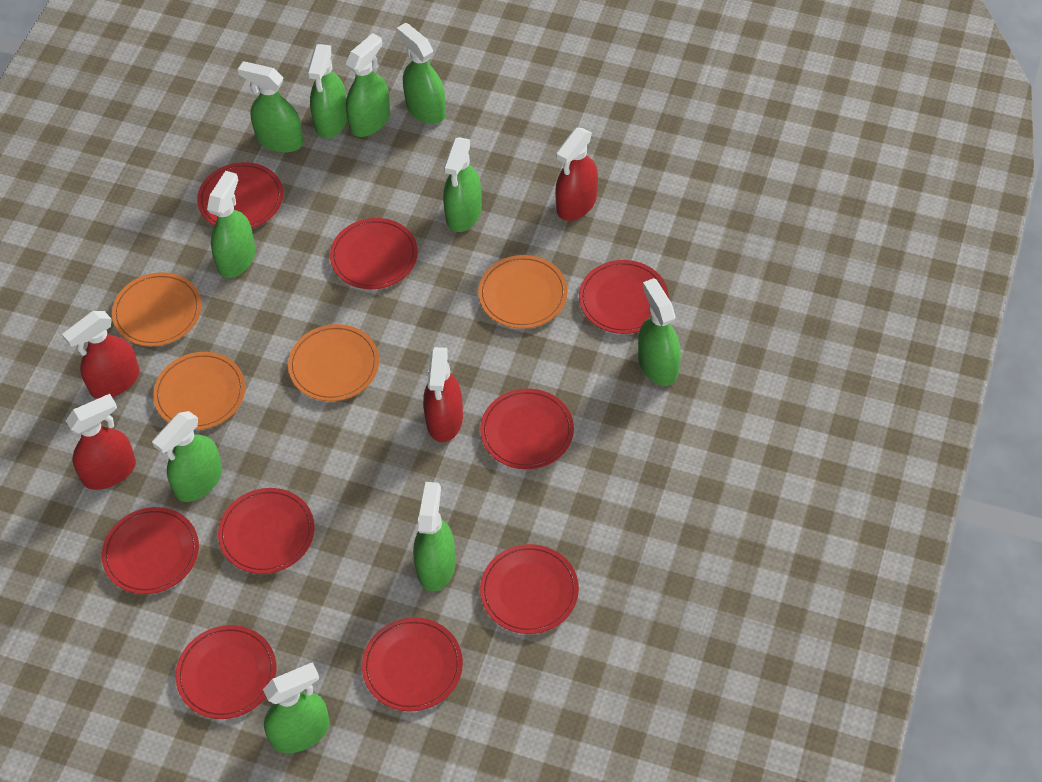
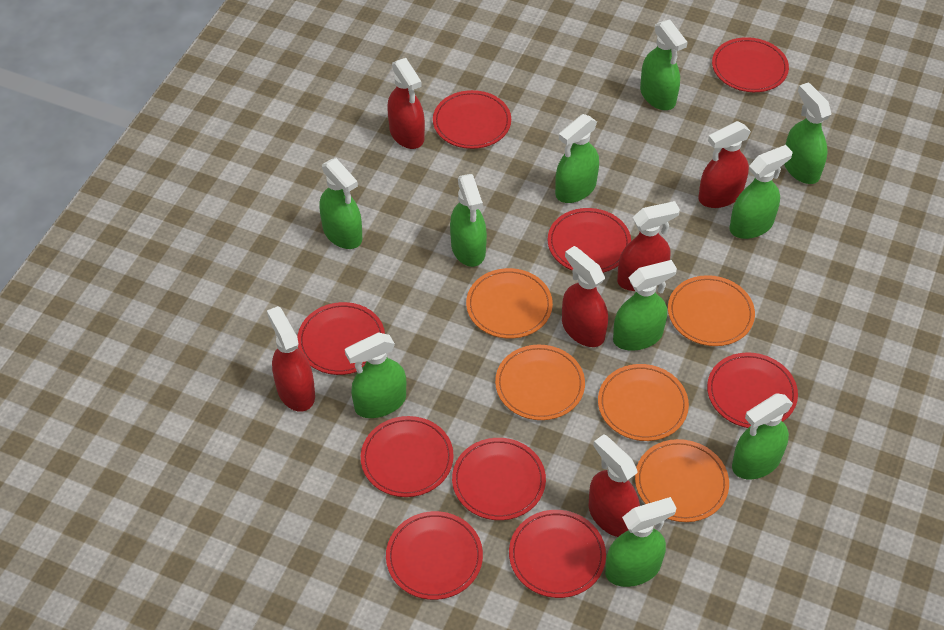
orange plate: 4 -> 5
red spray bottle: 4 -> 6

